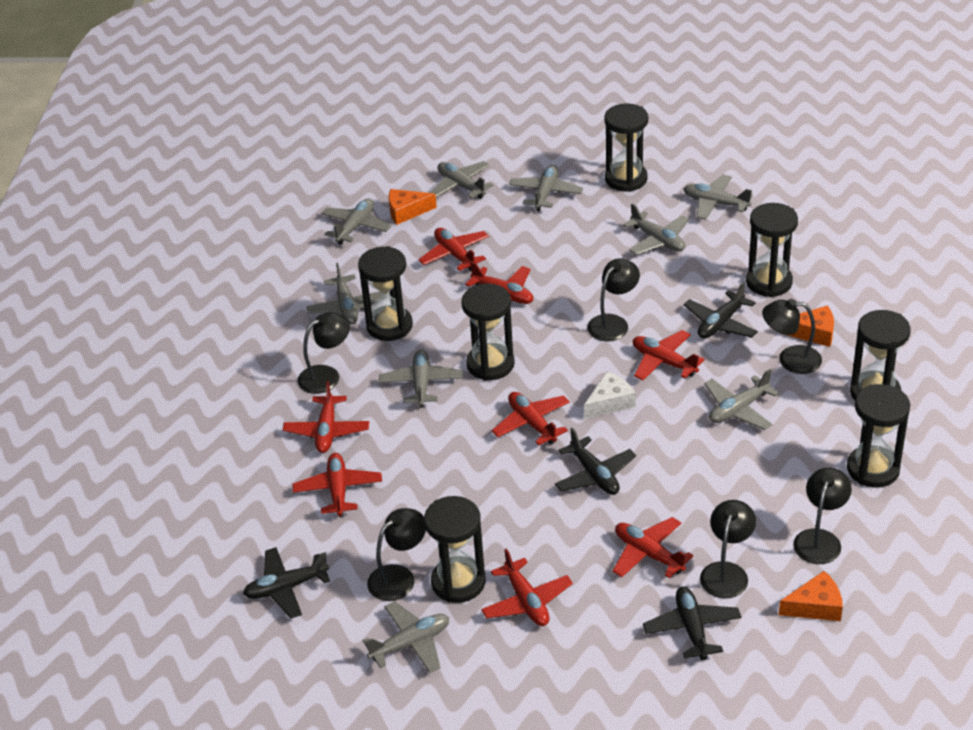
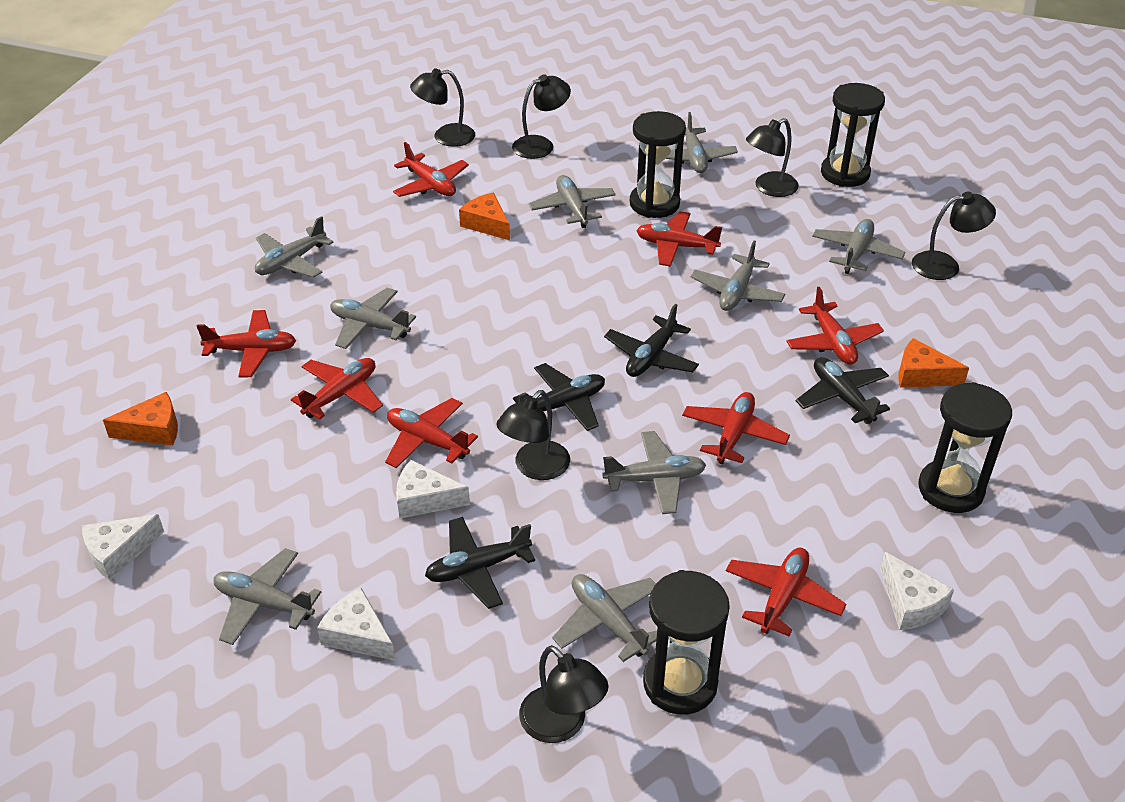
black hourglass: 7 -> 4
white cheese: 1 -> 4

